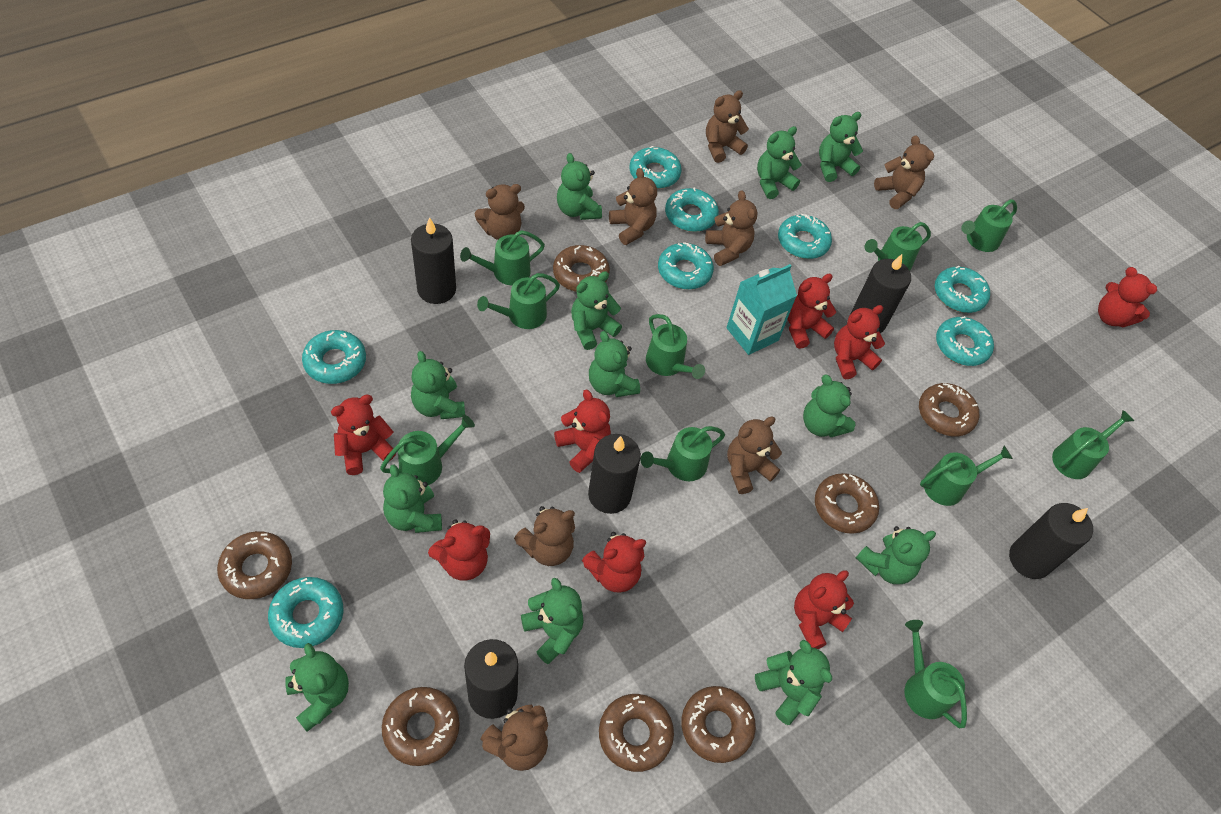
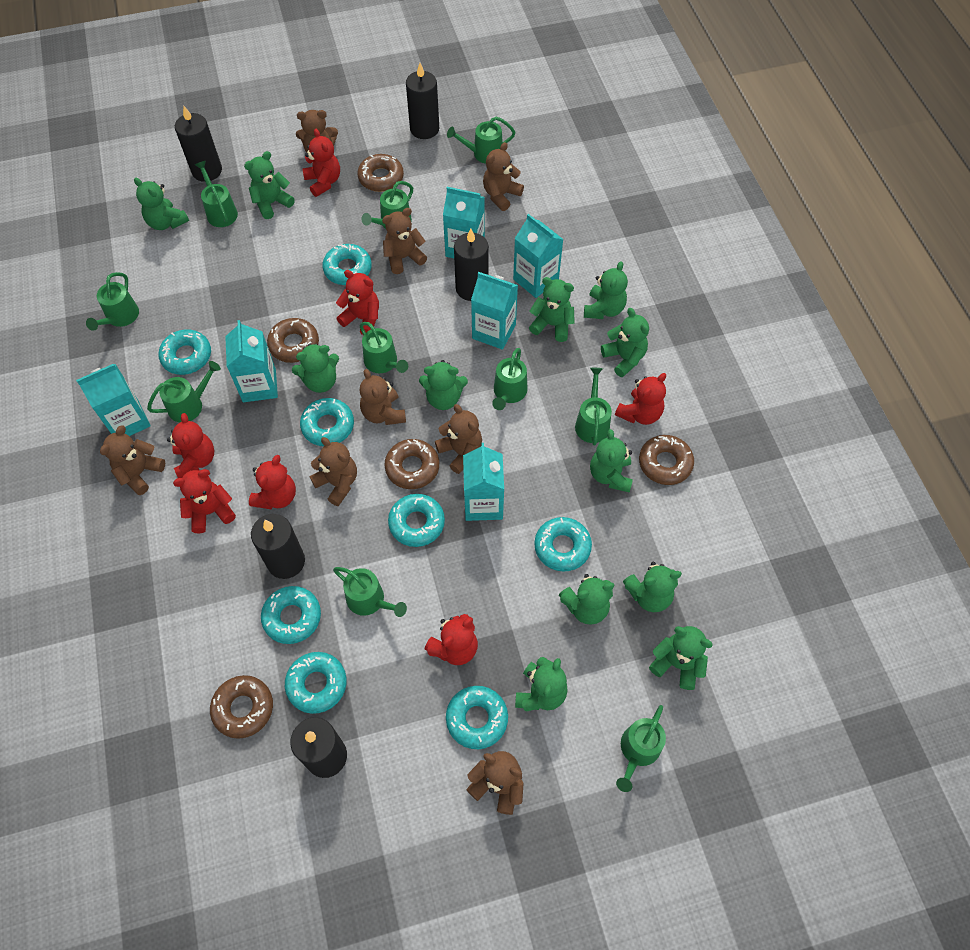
brown donut: 7 -> 5
red teddy bear: 8 -> 7
turquoise carton: 1 -> 6

